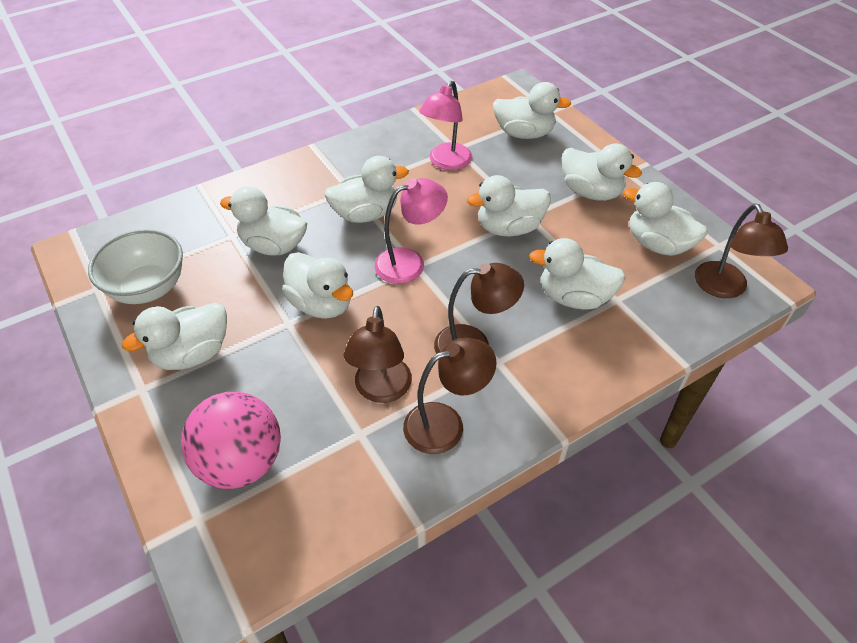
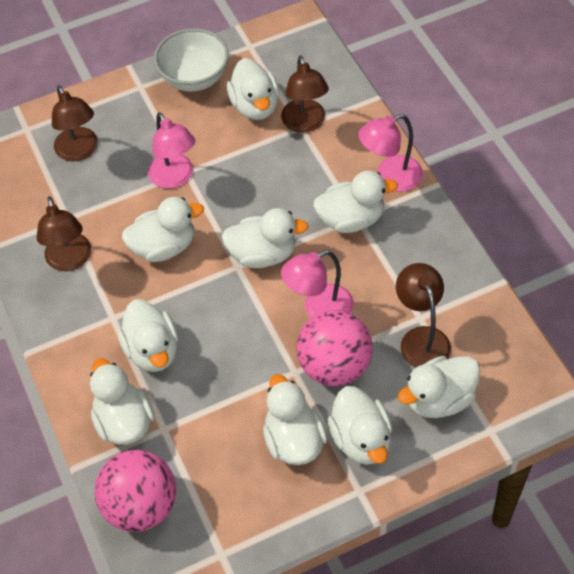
pink ball: 1 -> 2
pink lamp: 2 -> 3

